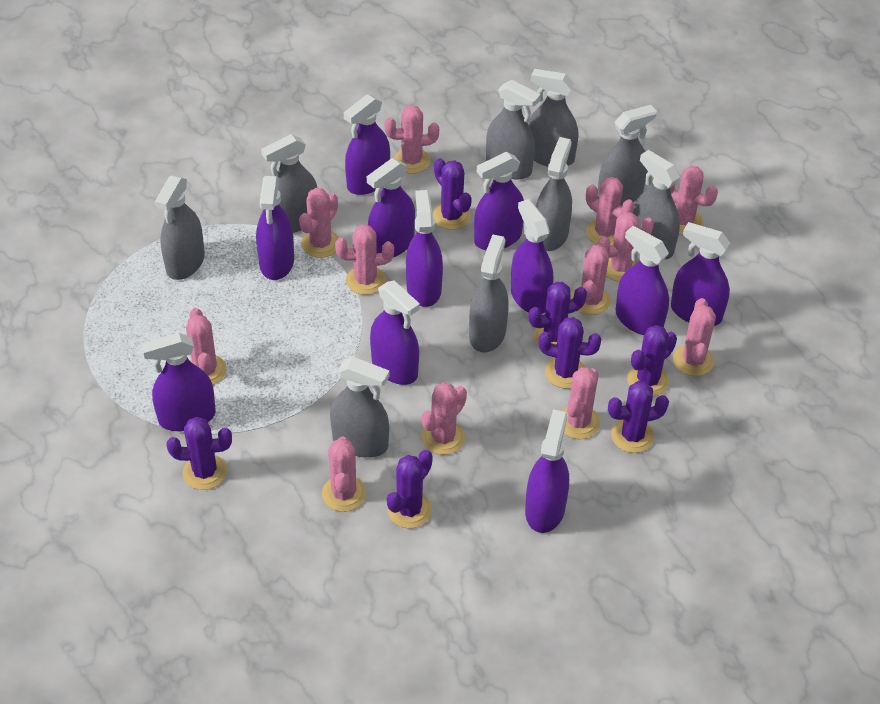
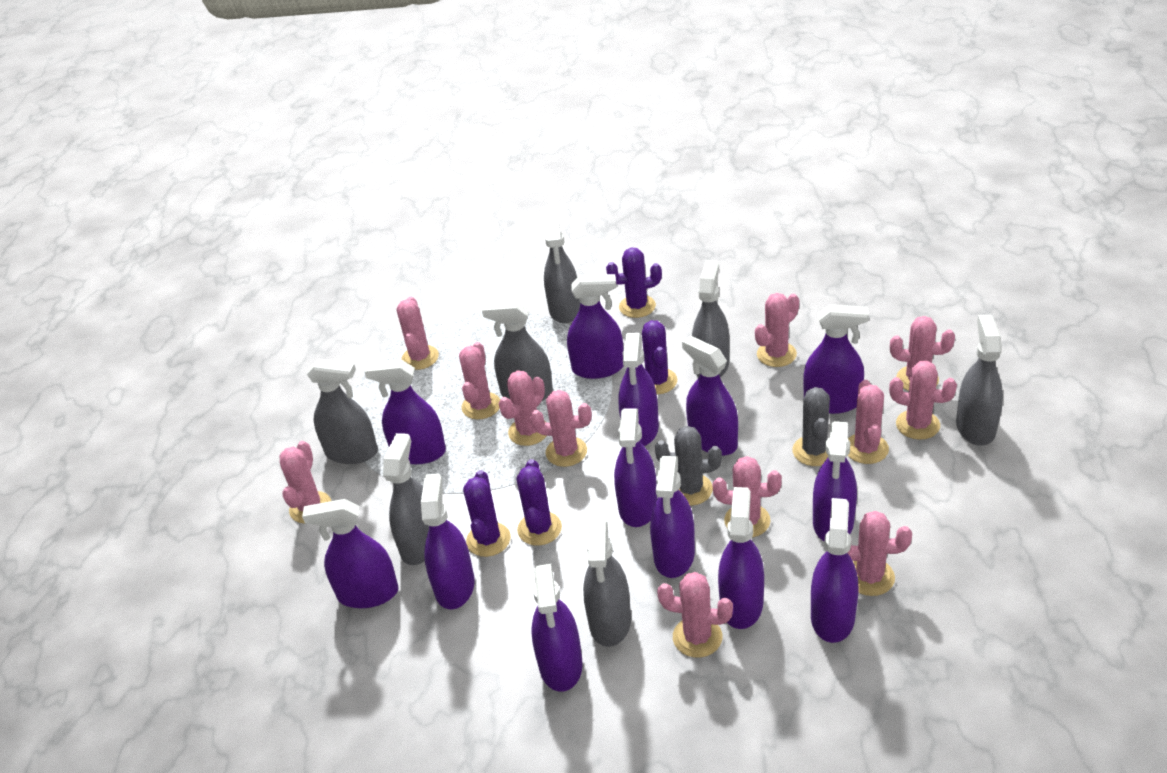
grey cactus: 0 -> 2
grey spray bottle: 9 -> 7
purple cactus: 7 -> 4
purple spray bottle: 11 -> 13

